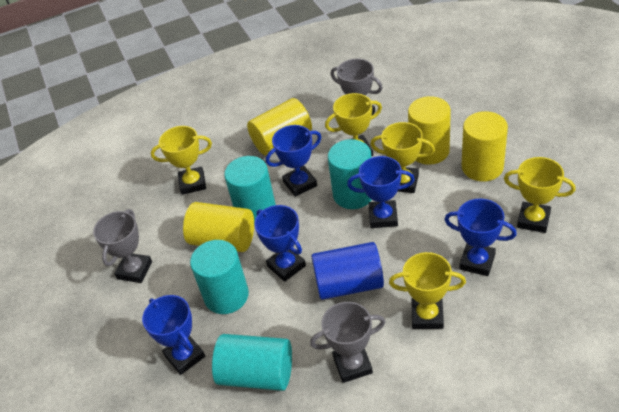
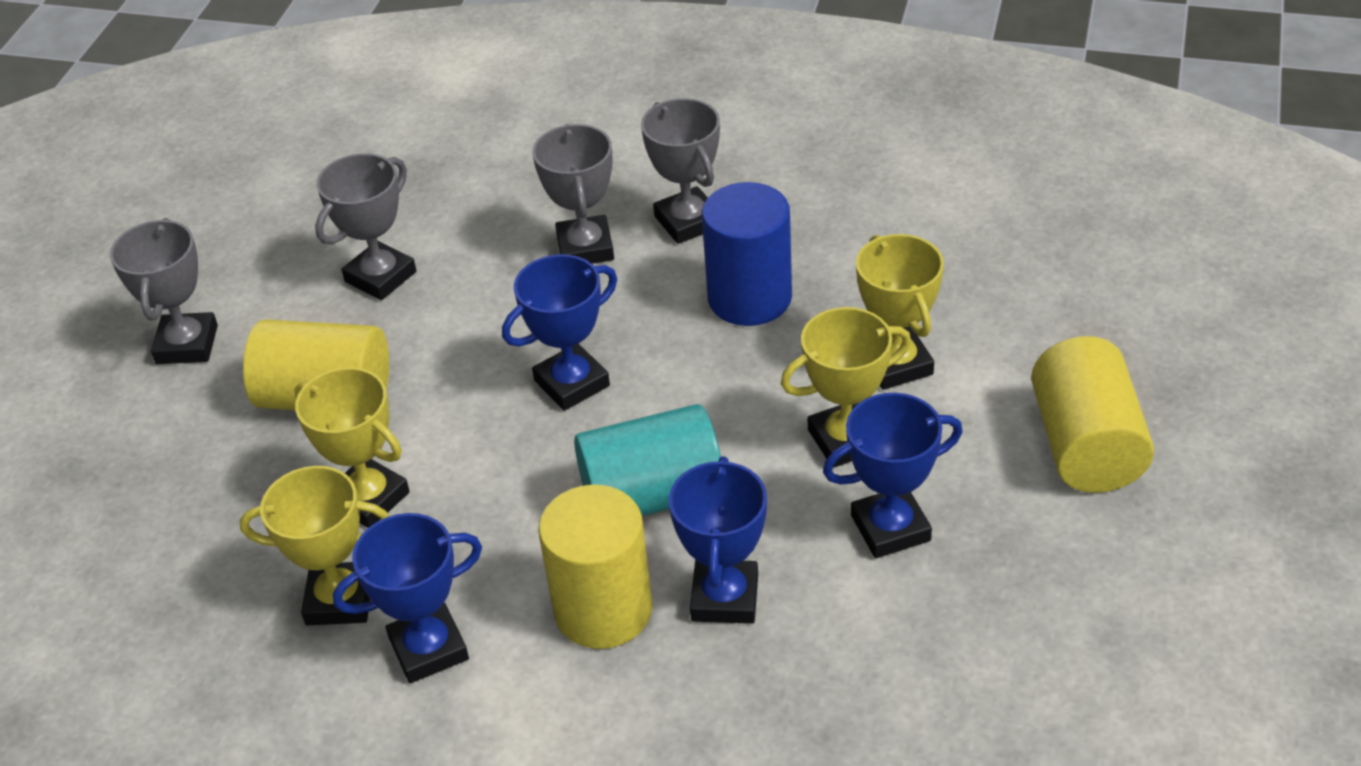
blue trophy: 5 -> 4
grey trophy: 3 -> 4
turquoise cylinder: 4 -> 1
yellow cylinder: 4 -> 3
yellow trophy: 5 -> 4

